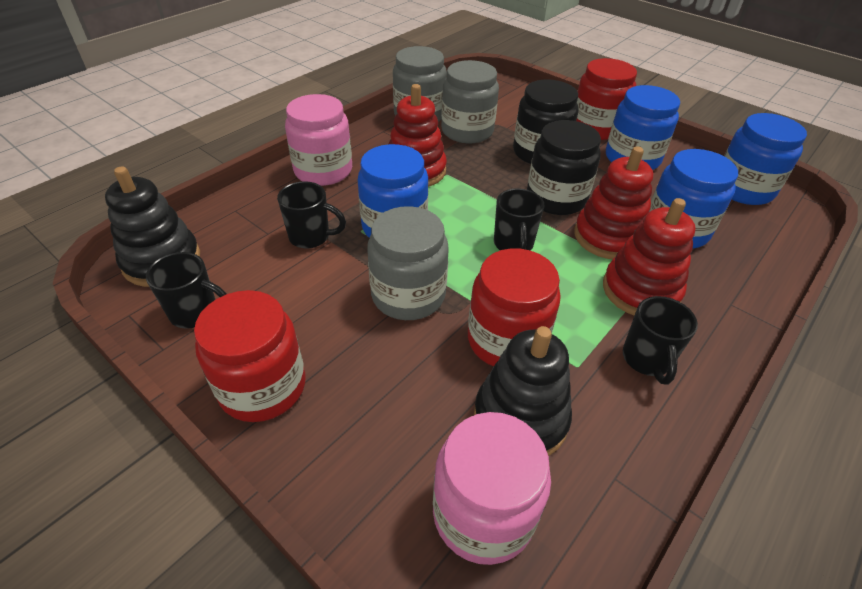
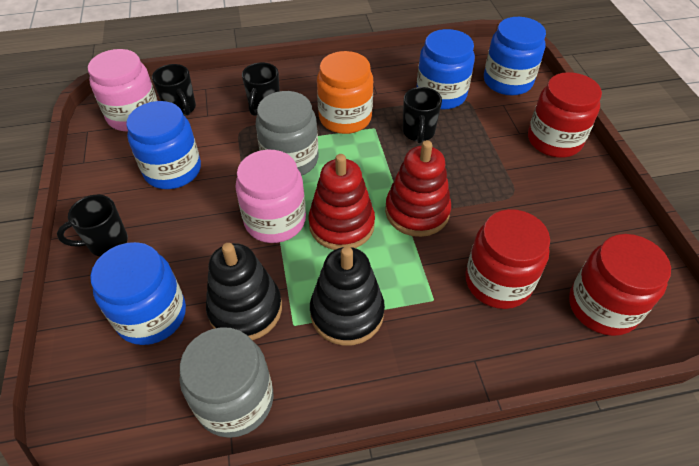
black jar: 2 -> 0
grey jar: 3 -> 2
orange jar: 0 -> 1
red stacking toy: 3 -> 2

